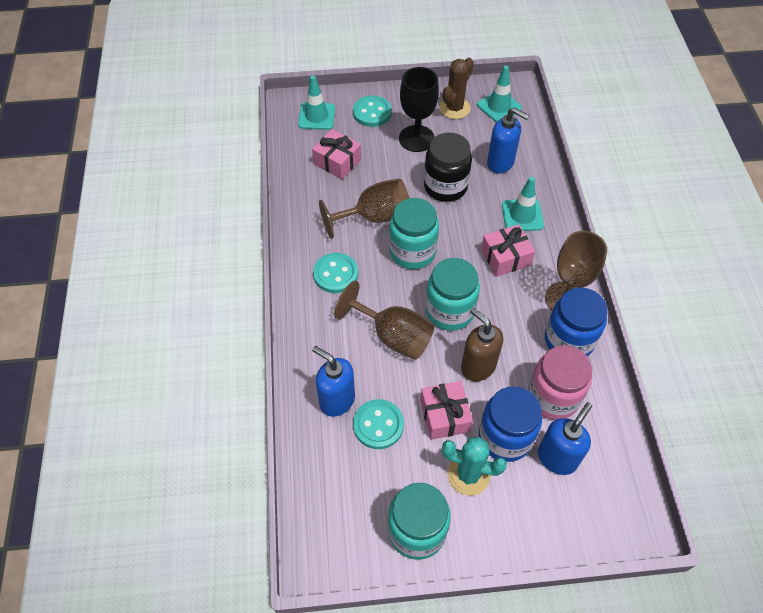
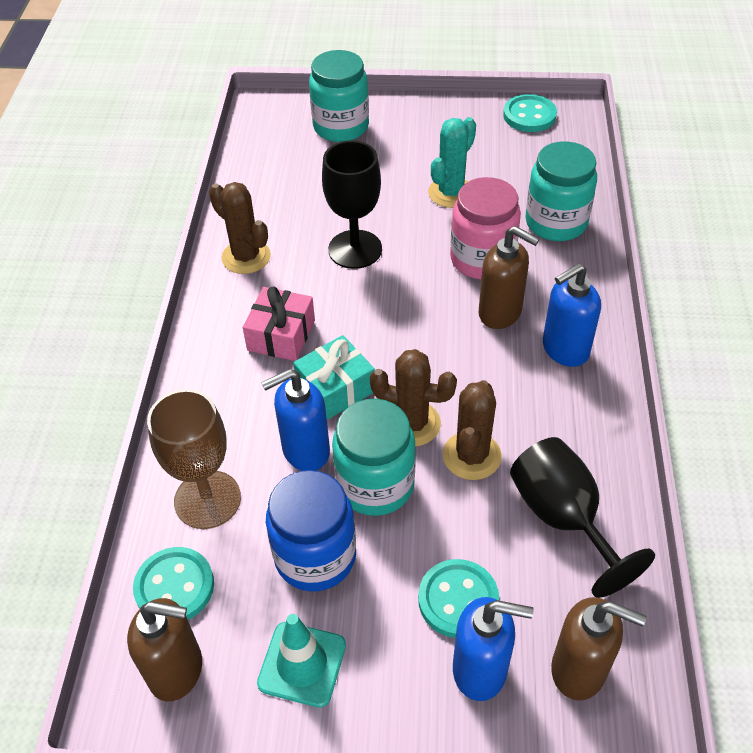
black goblet: 1 -> 2
black jar: 1 -> 0
blue jar: 2 -> 1
brown cactus: 1 -> 3
brown goblet: 3 -> 1
brown soap dispenser: 1 -> 3
pink gift: 3 -> 1
turquoise gift: 0 -> 1
turquoise traffic cone: 3 -> 1

